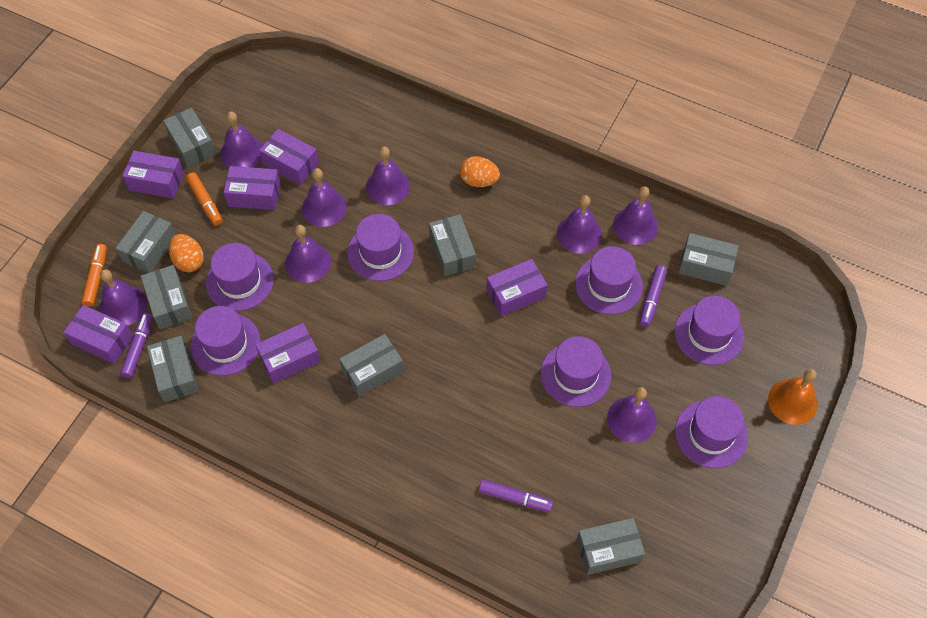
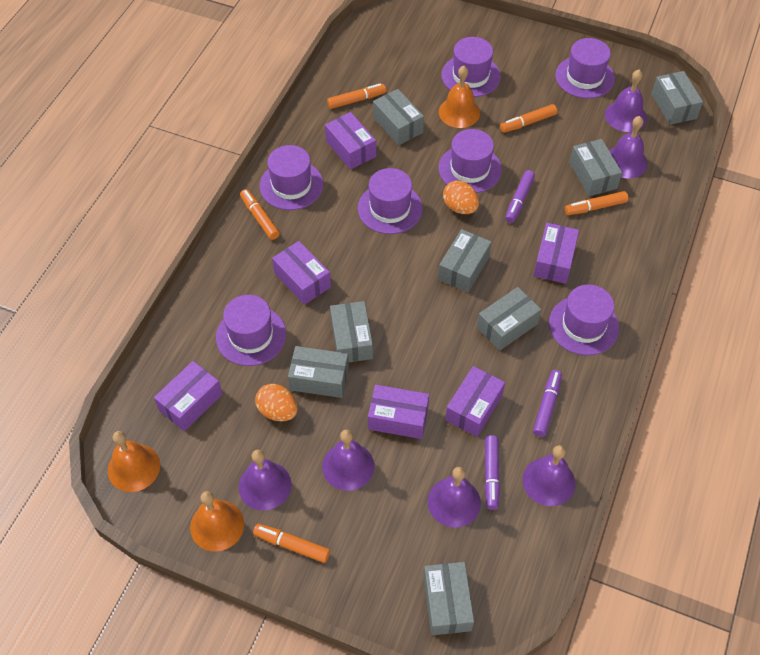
orange bell: 1 -> 3
orange marker: 2 -> 5
purple bell: 8 -> 6

